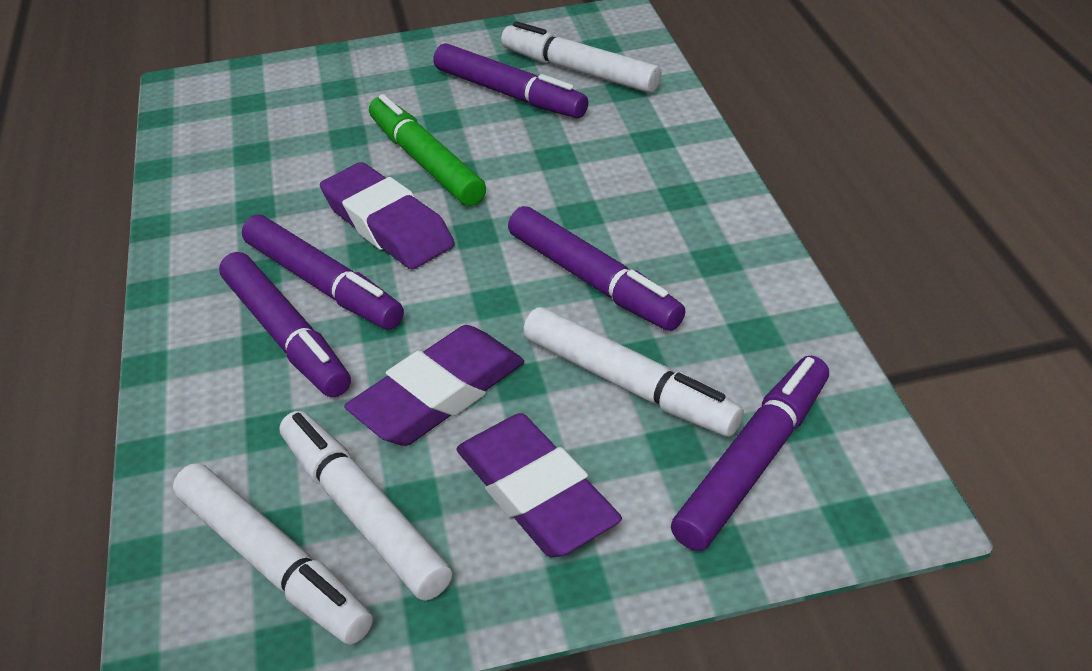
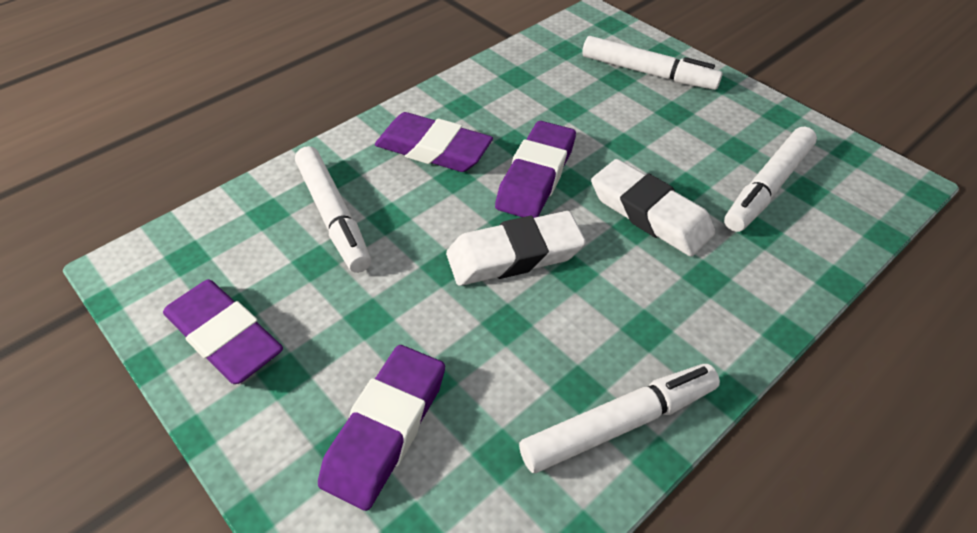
green marker: 1 -> 0
purple eraser: 3 -> 4
purple marker: 5 -> 0
white eraser: 0 -> 2

